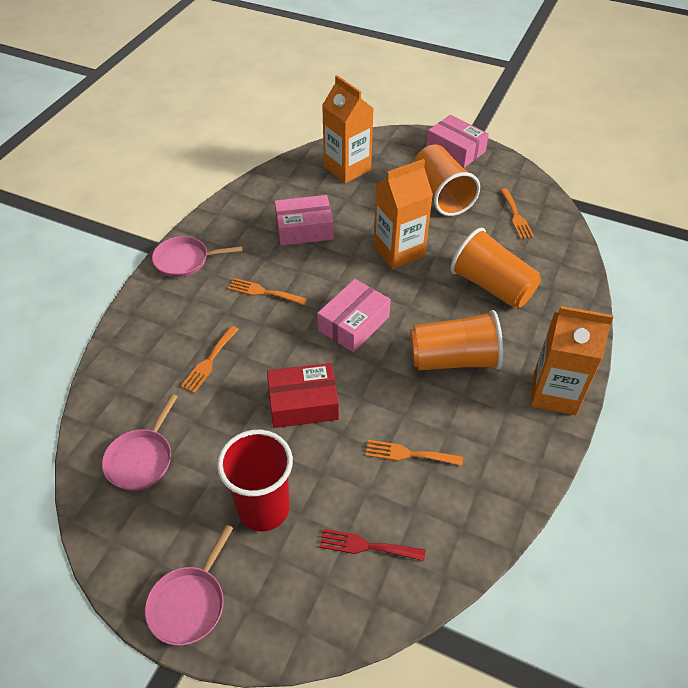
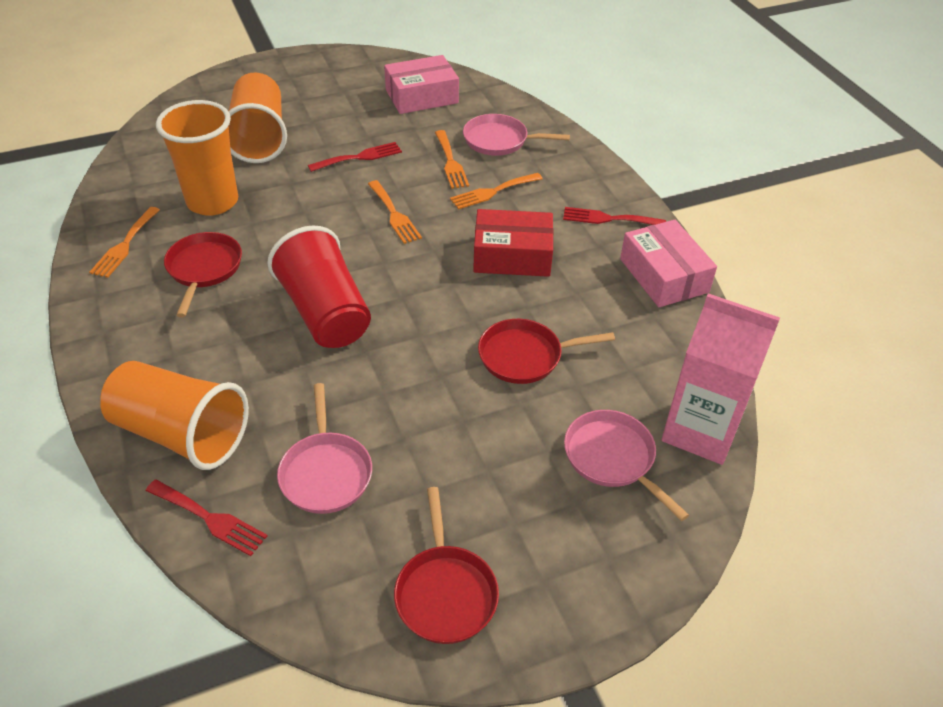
orange carton: 3 -> 0
pink box: 3 -> 2
pink carton: 0 -> 1
red fork: 1 -> 3
red pan: 0 -> 3

